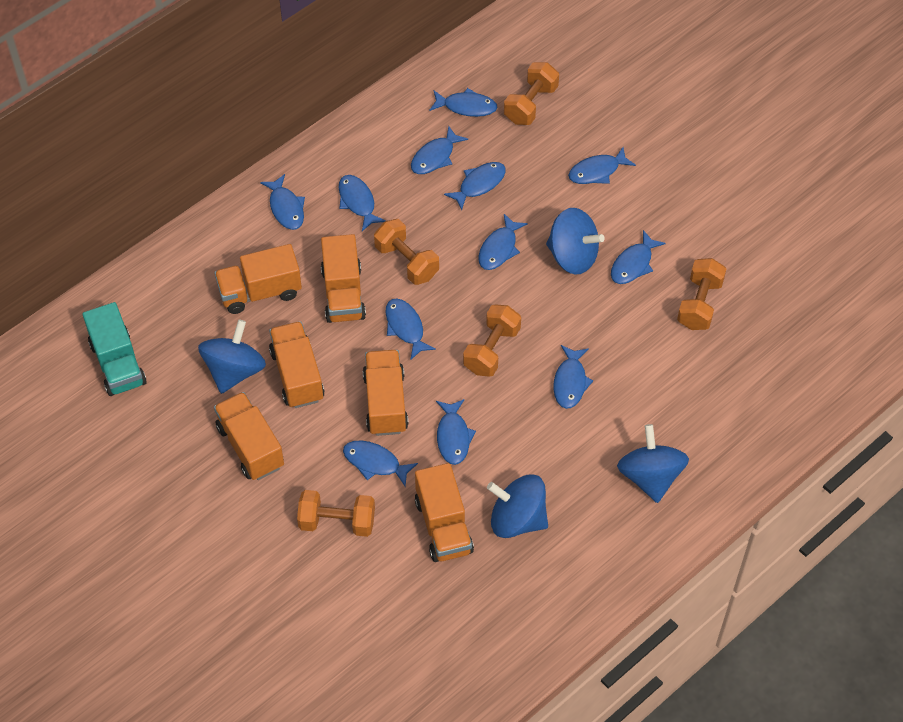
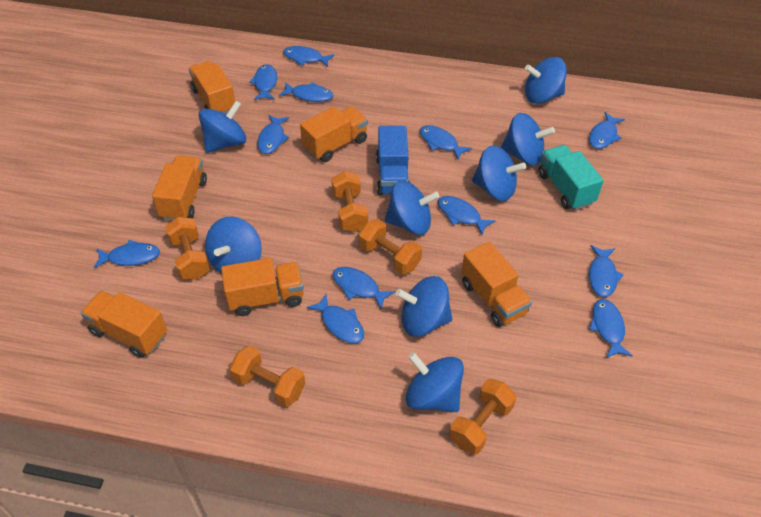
blue spinning top: 4 -> 8
blue truck: 0 -> 1

